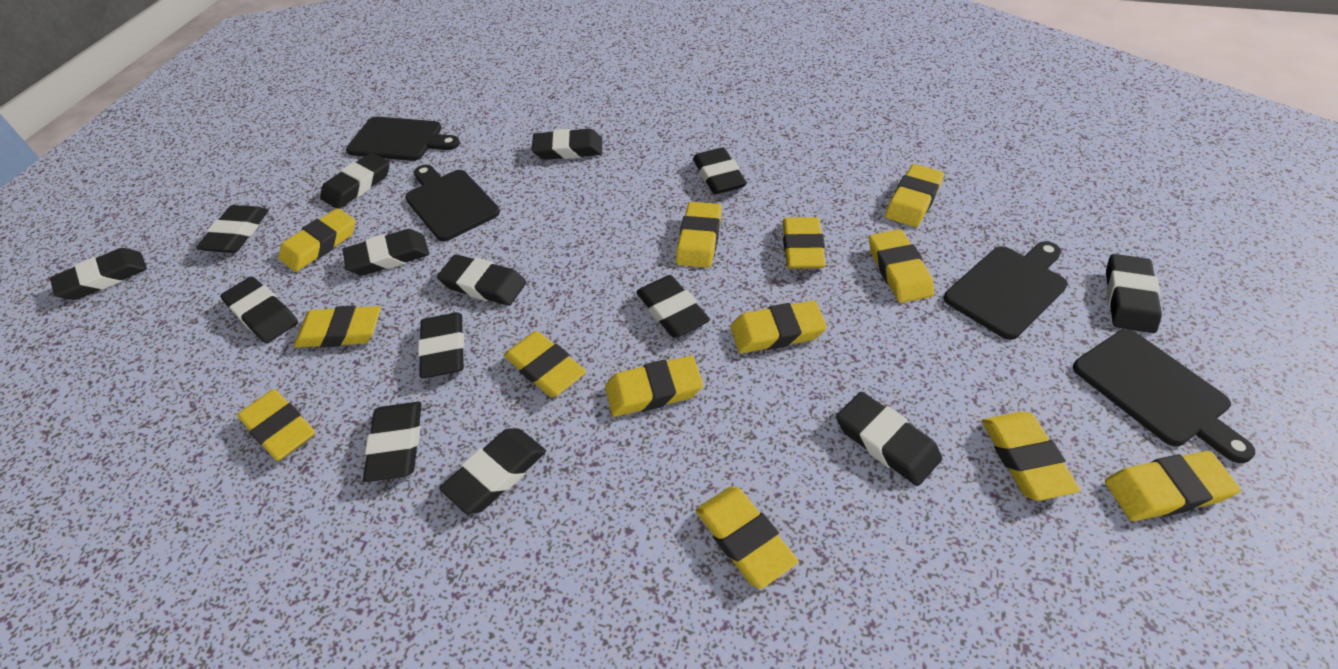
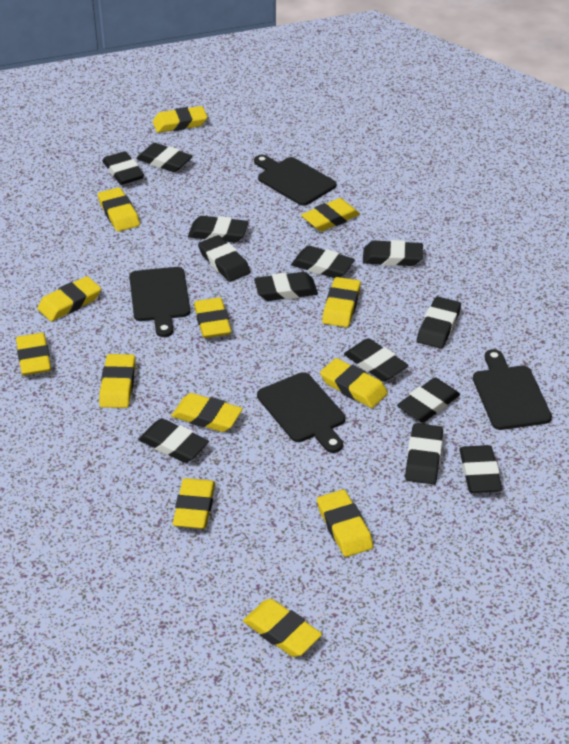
black eraser: 14 -> 13

